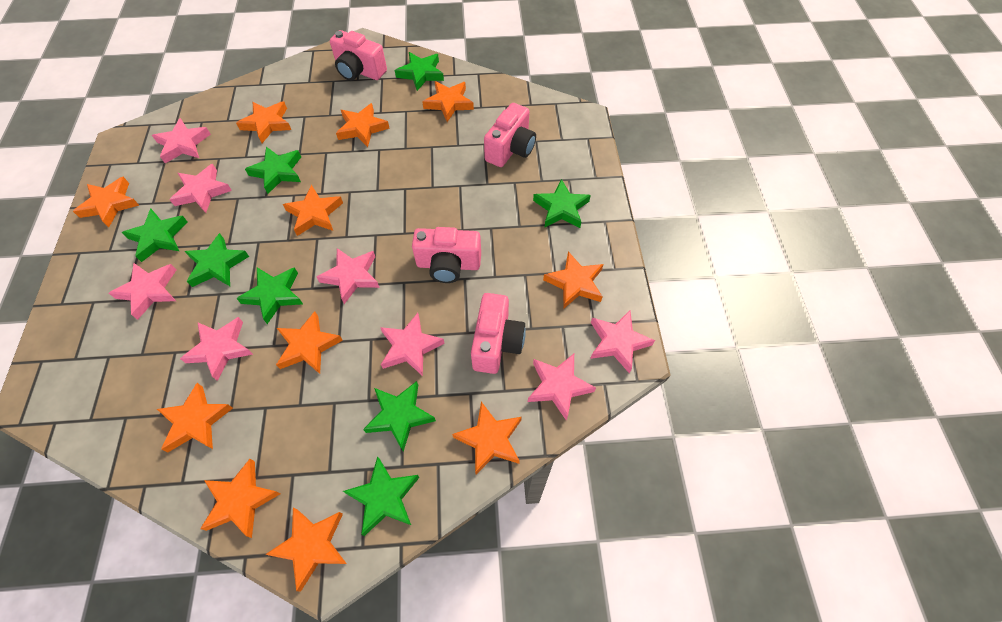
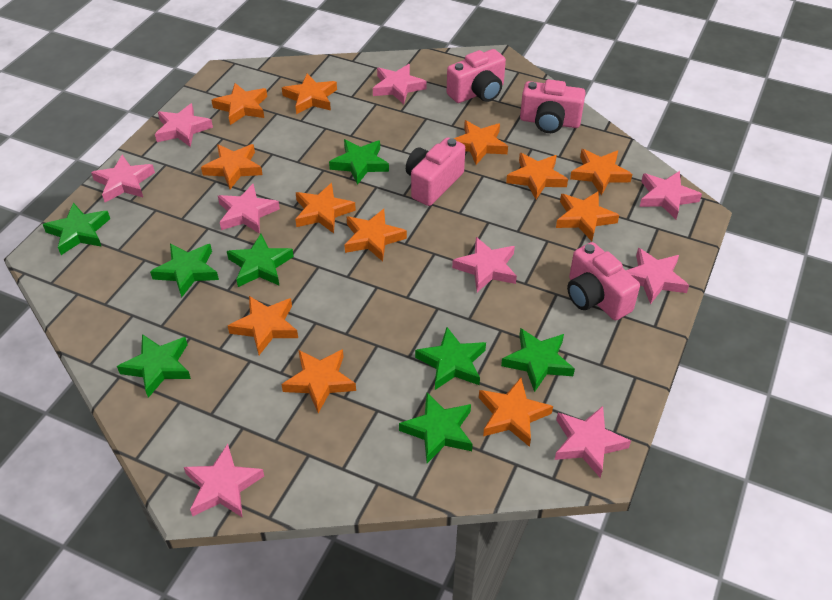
orange star: 11 -> 12
pink star: 8 -> 9

